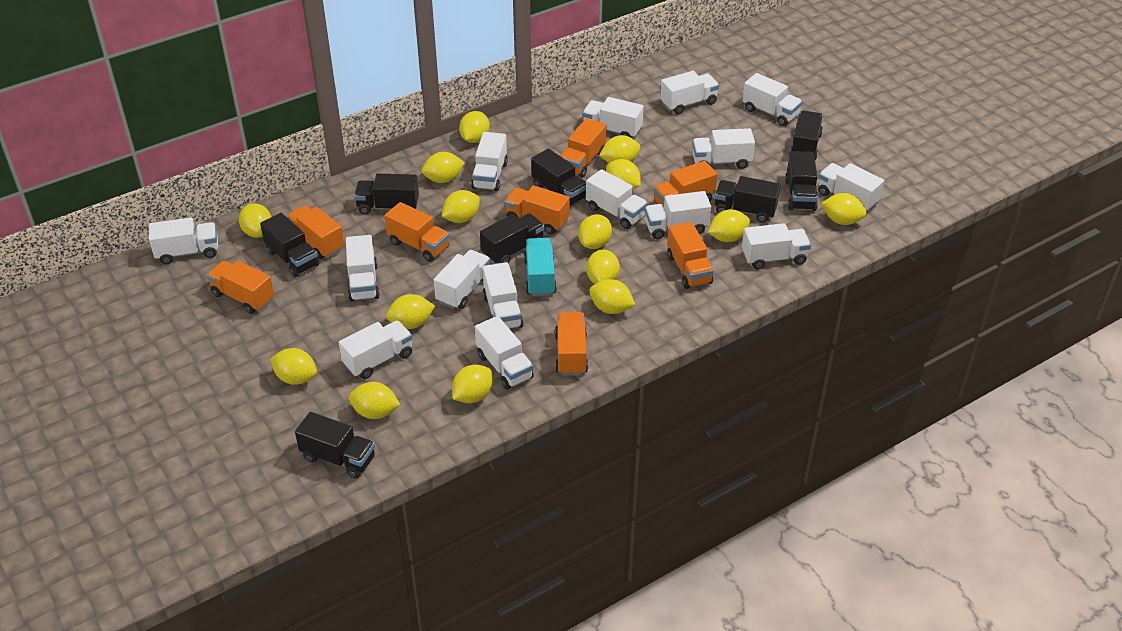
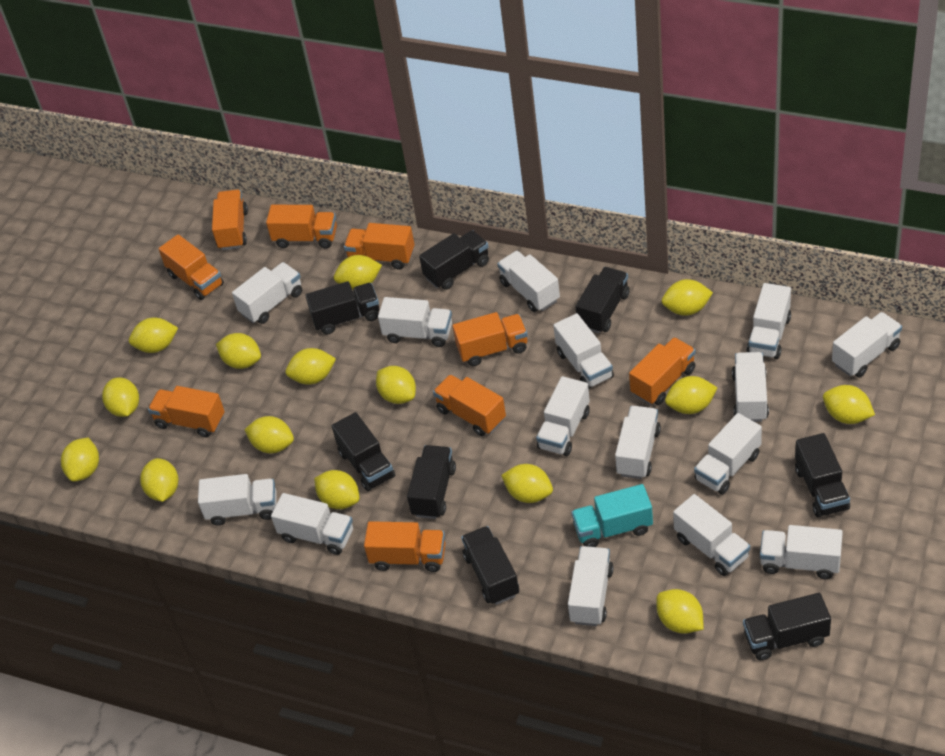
orange truck: 8 -> 9

